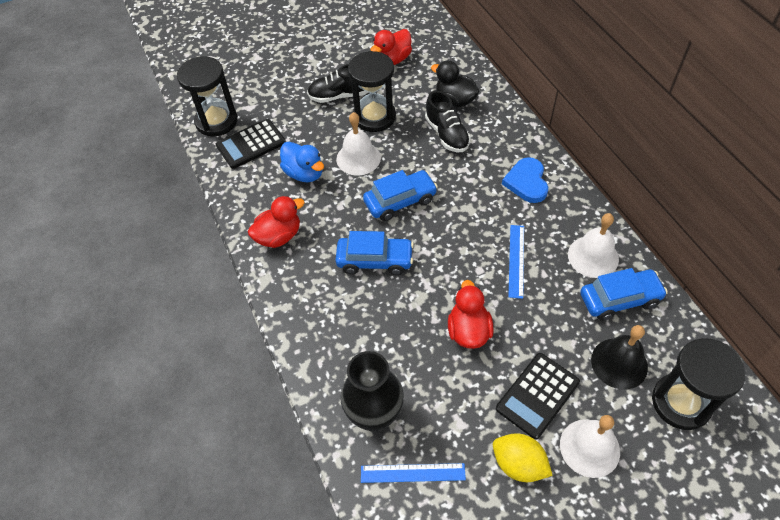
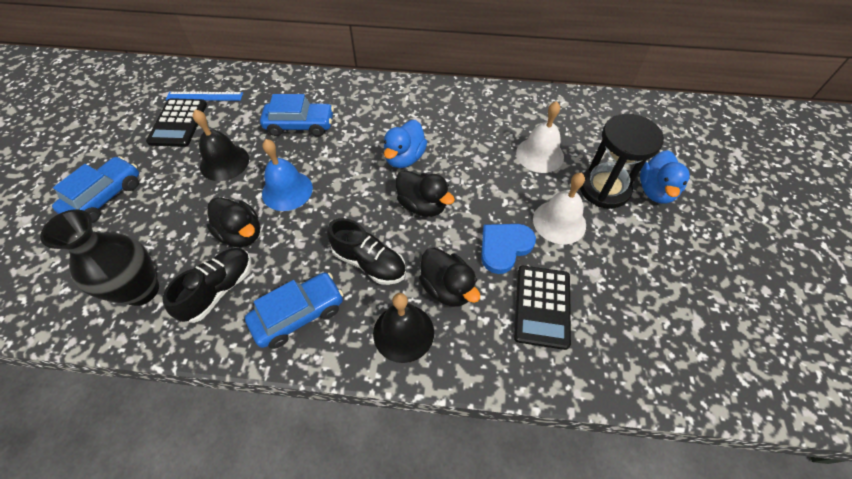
black bell: 1 -> 2
black duck: 1 -> 3
black hourglass: 3 -> 1
blue bell: 0 -> 1
blue duck: 1 -> 2
blue ruler: 2 -> 1
red duck: 3 -> 0
white bell: 3 -> 2
yellow lemon: 1 -> 0

